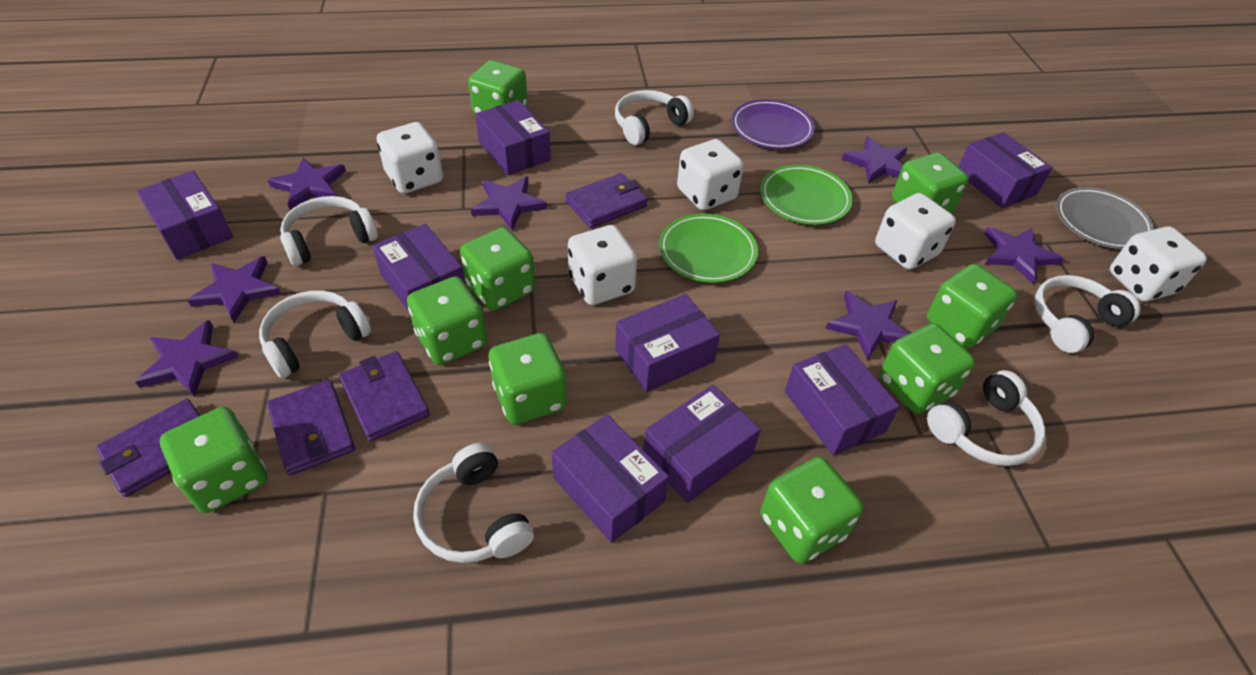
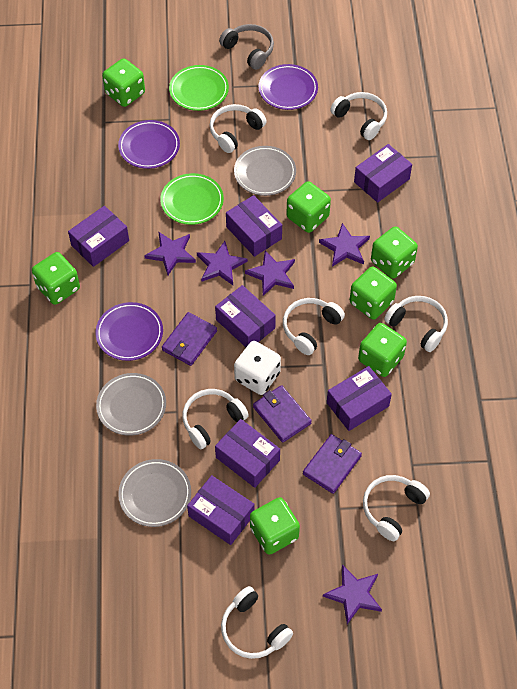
green dice: 9 -> 7
grey headphones: 0 -> 1
grey plate: 1 -> 3
purple box: 8 -> 7
purple plate: 1 -> 3
purple star: 7 -> 5
purple wallet: 4 -> 3
white dice: 5 -> 1
white headphones: 6 -> 7

